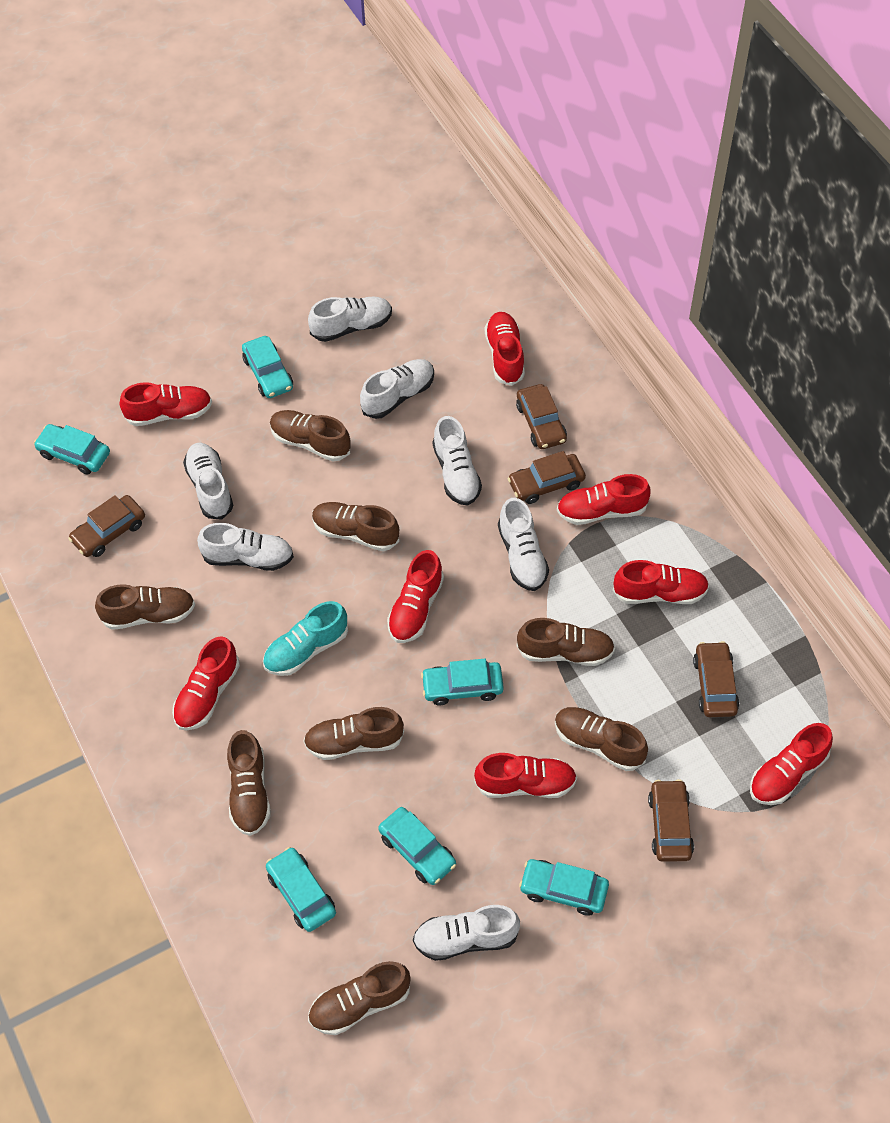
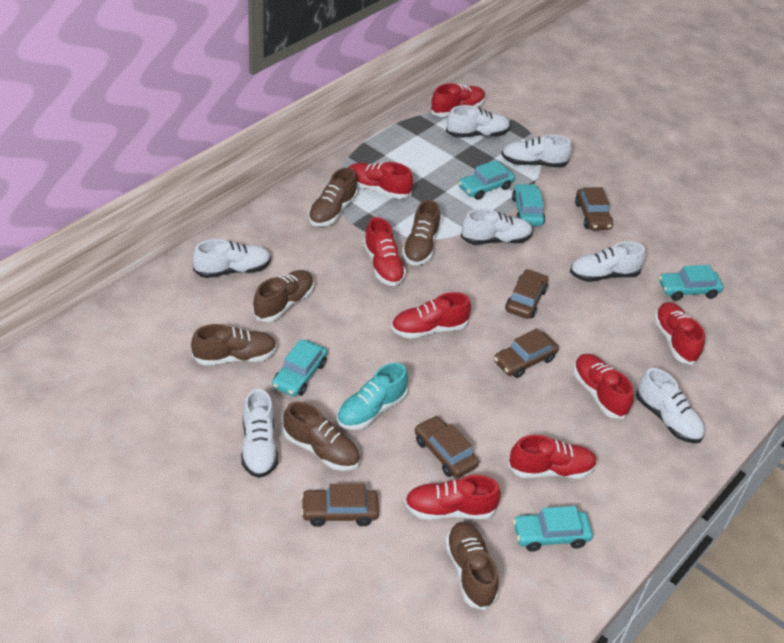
brown shoe: 8 -> 6
turquoise car: 6 -> 5

